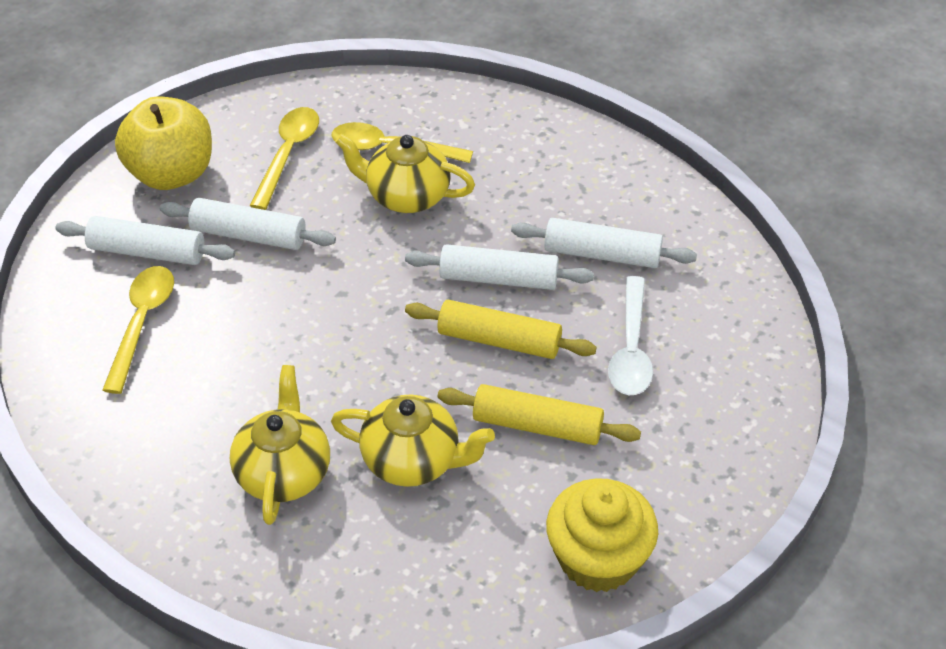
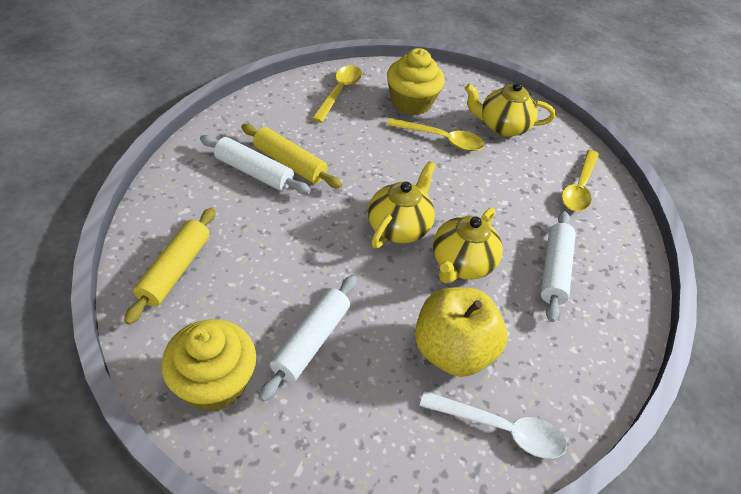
white rolling pin: 4 -> 3
yellow cupcake: 1 -> 2

